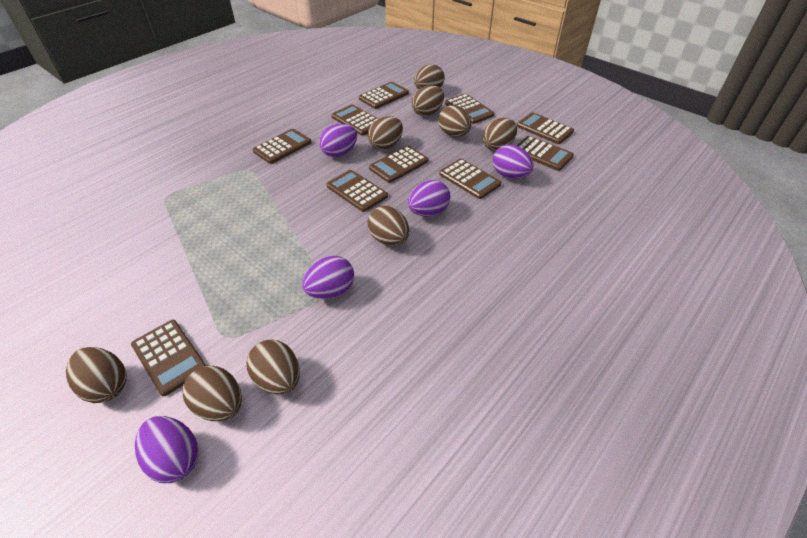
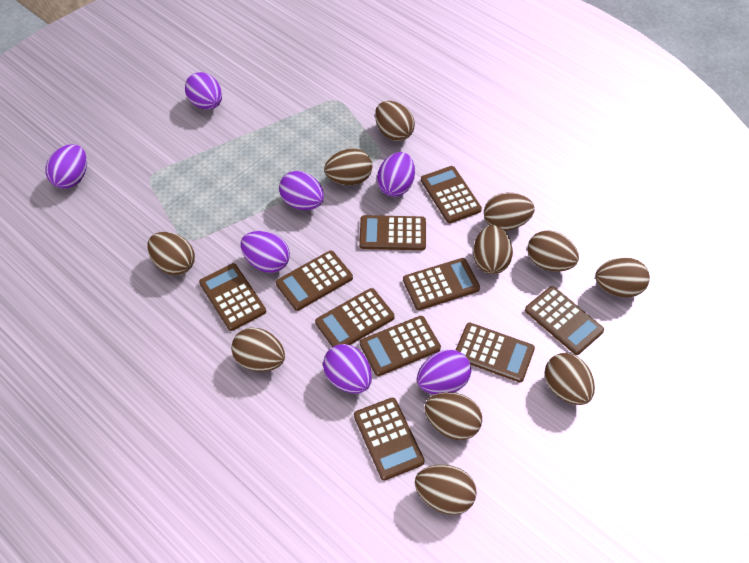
brown egg: 9 -> 11
purple egg: 5 -> 7

